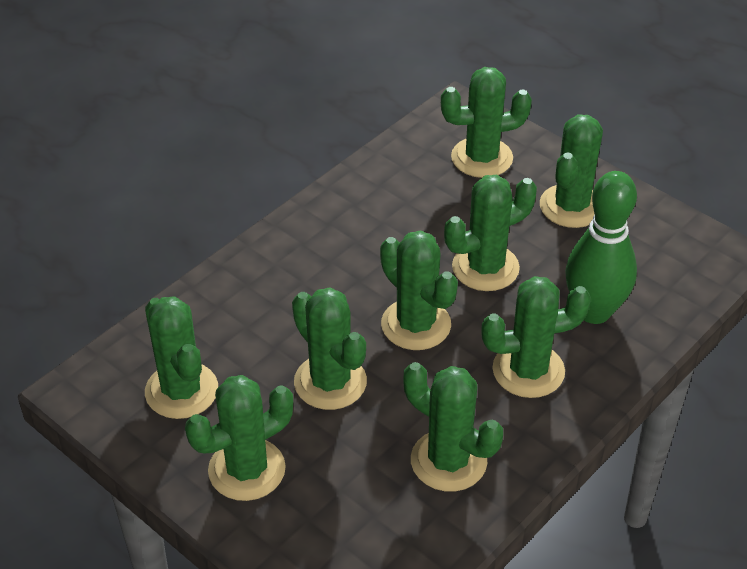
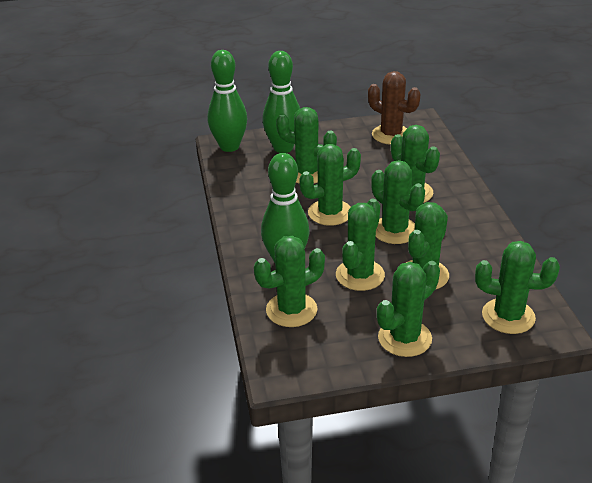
brown cactus: 0 -> 1
green bowling pin: 1 -> 3

